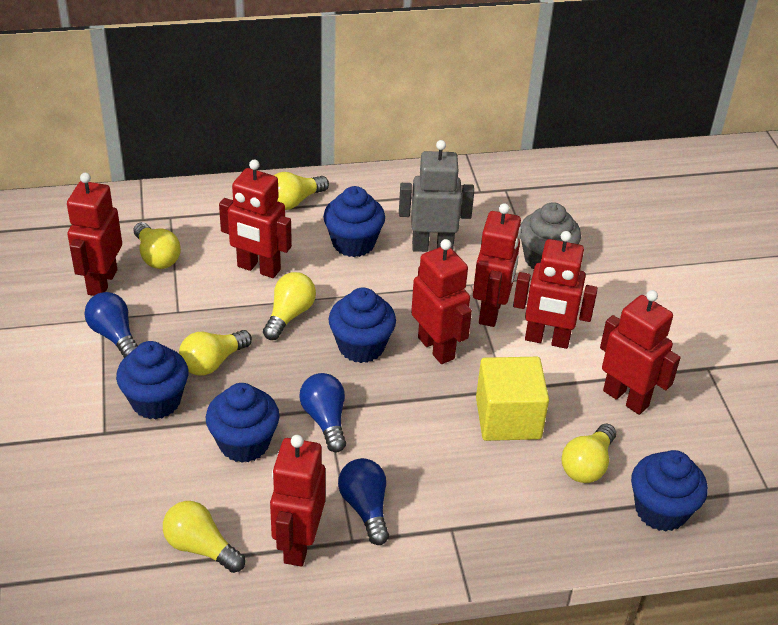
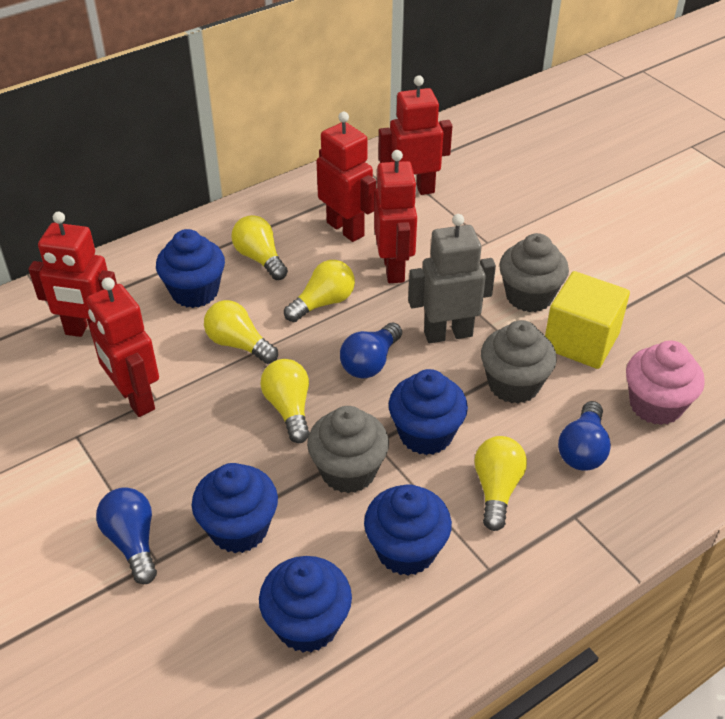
grey cupcake: 1 -> 3
pink cupcake: 0 -> 1
red robot: 7 -> 5
yellow light bulb: 6 -> 5

